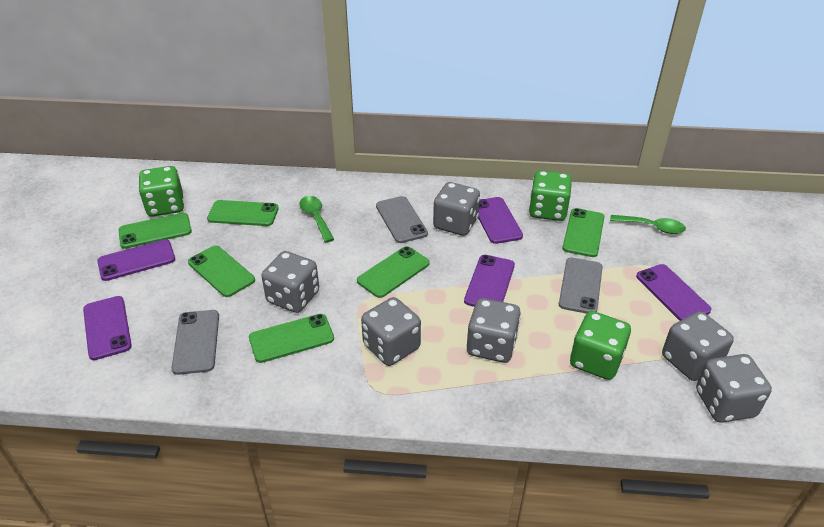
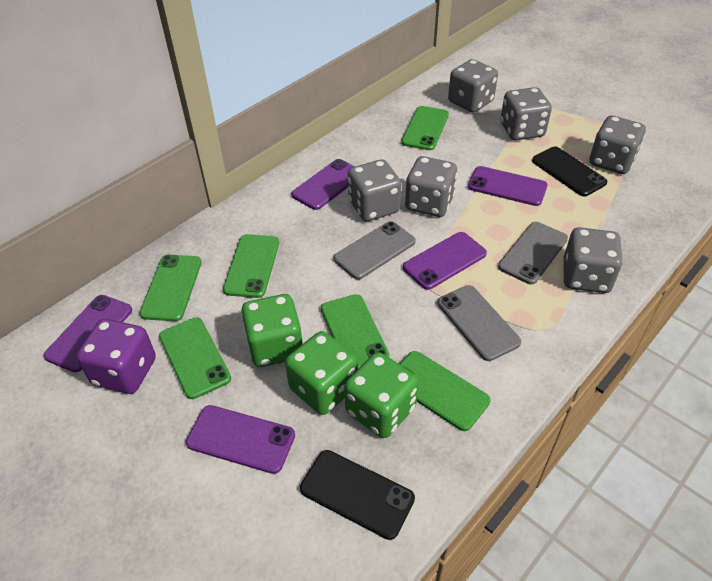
black phone: 0 -> 2
green spoon: 2 -> 0
purple dice: 0 -> 1

